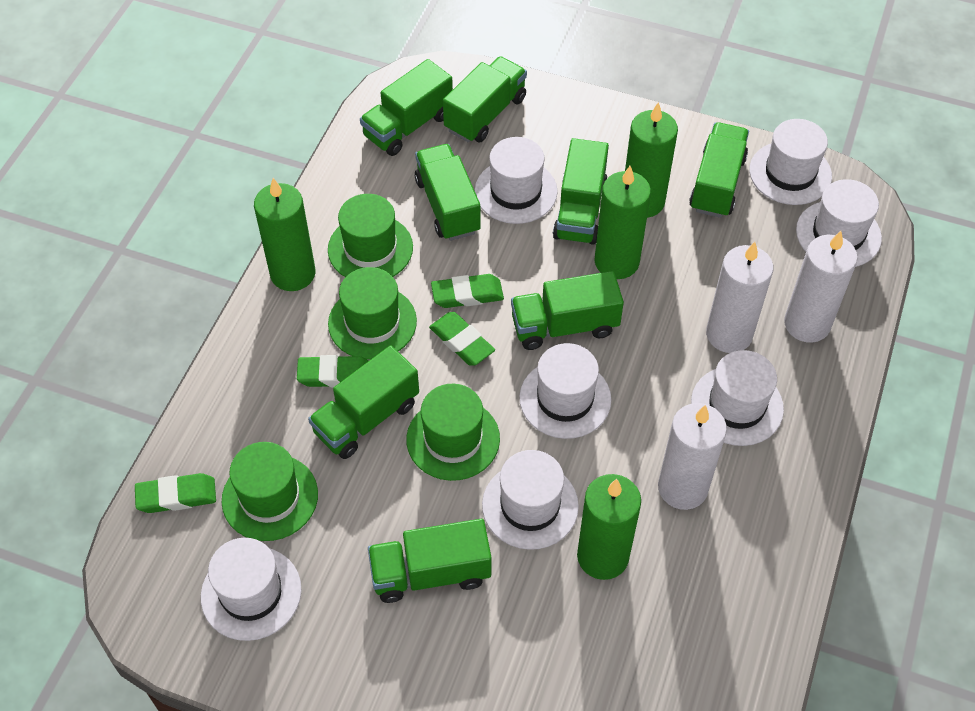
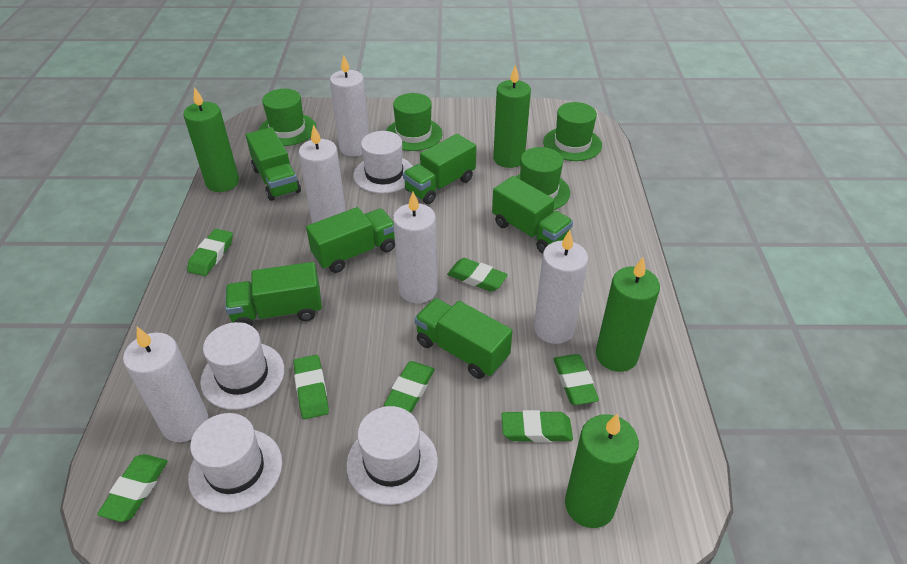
green eraser: 4 -> 7
green truck: 8 -> 6
white candle: 3 -> 5
white hat: 7 -> 4

